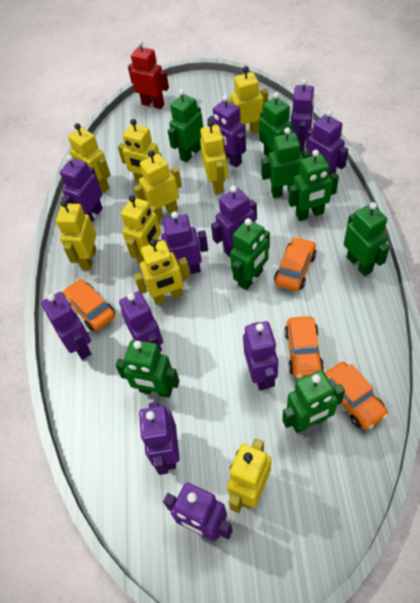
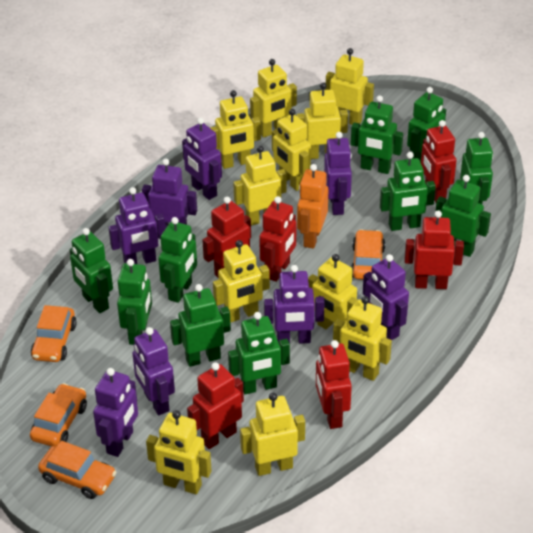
green robot: 8 -> 10
orange robot: 0 -> 1
purple robot: 11 -> 8
red robot: 1 -> 6
yellow robot: 9 -> 11

